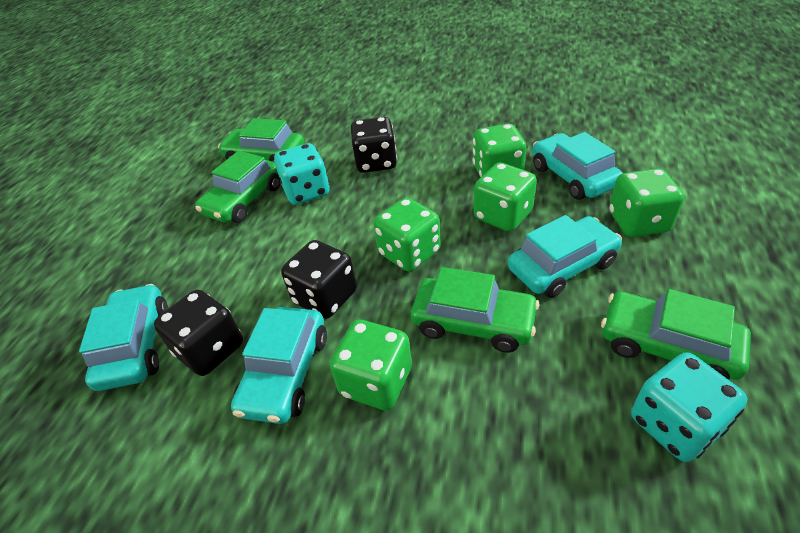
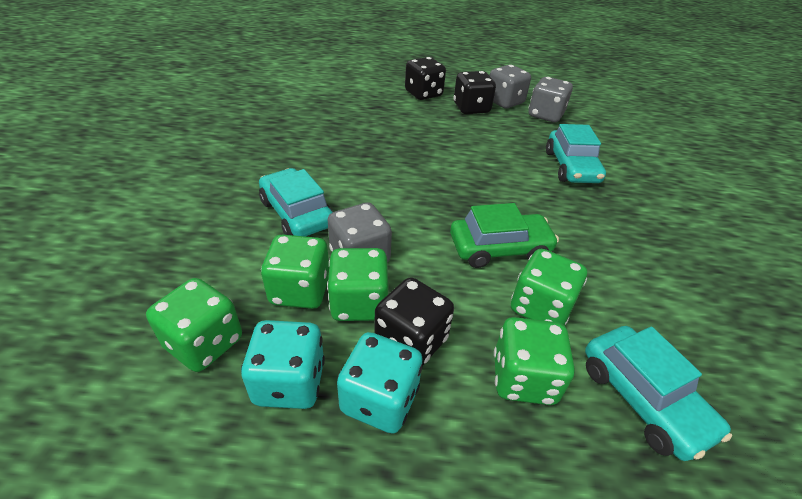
green car: 4 -> 1
grey dice: 0 -> 3
turquoise car: 4 -> 3

